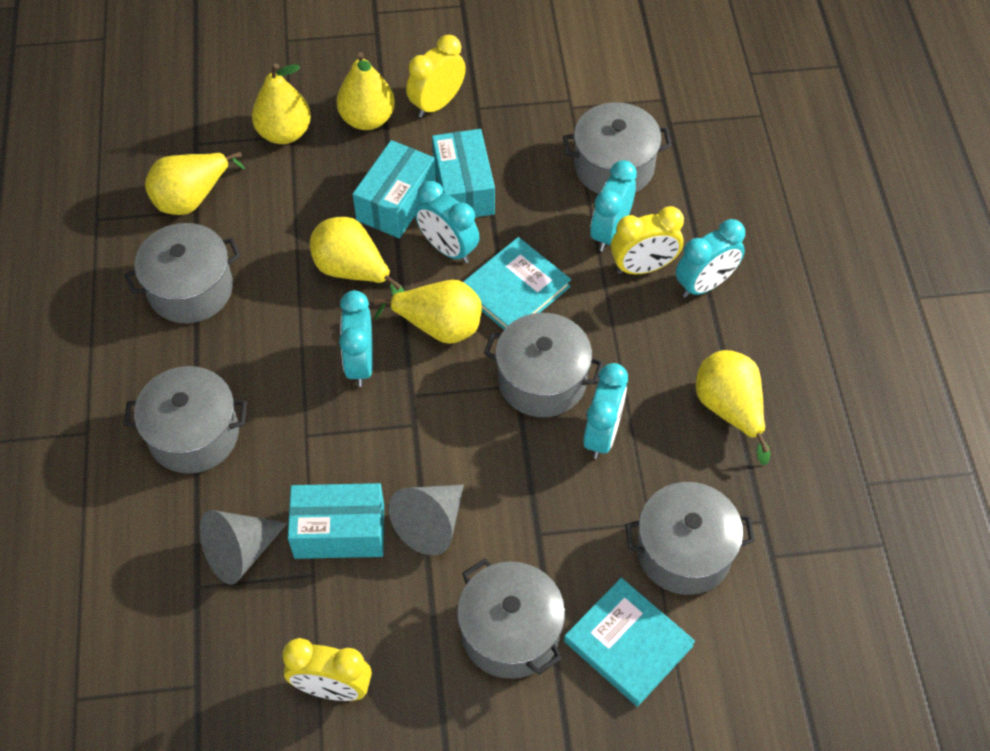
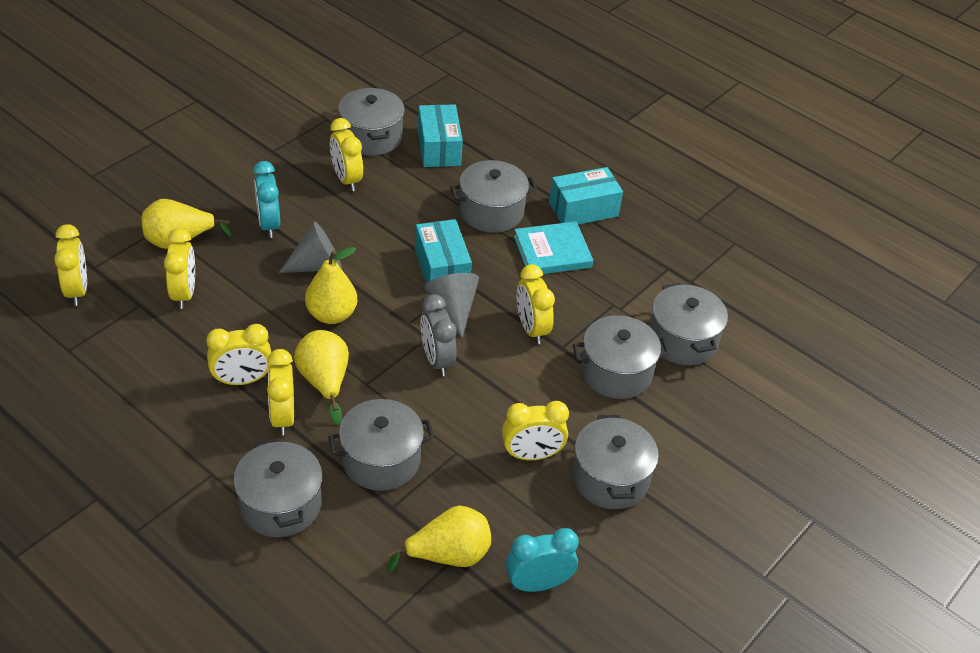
grey clock: 0 -> 1
grey pot: 6 -> 7
turquoise book: 2 -> 1
turquoise clock: 5 -> 2
yellow clock: 3 -> 7
yellow pear: 6 -> 4

